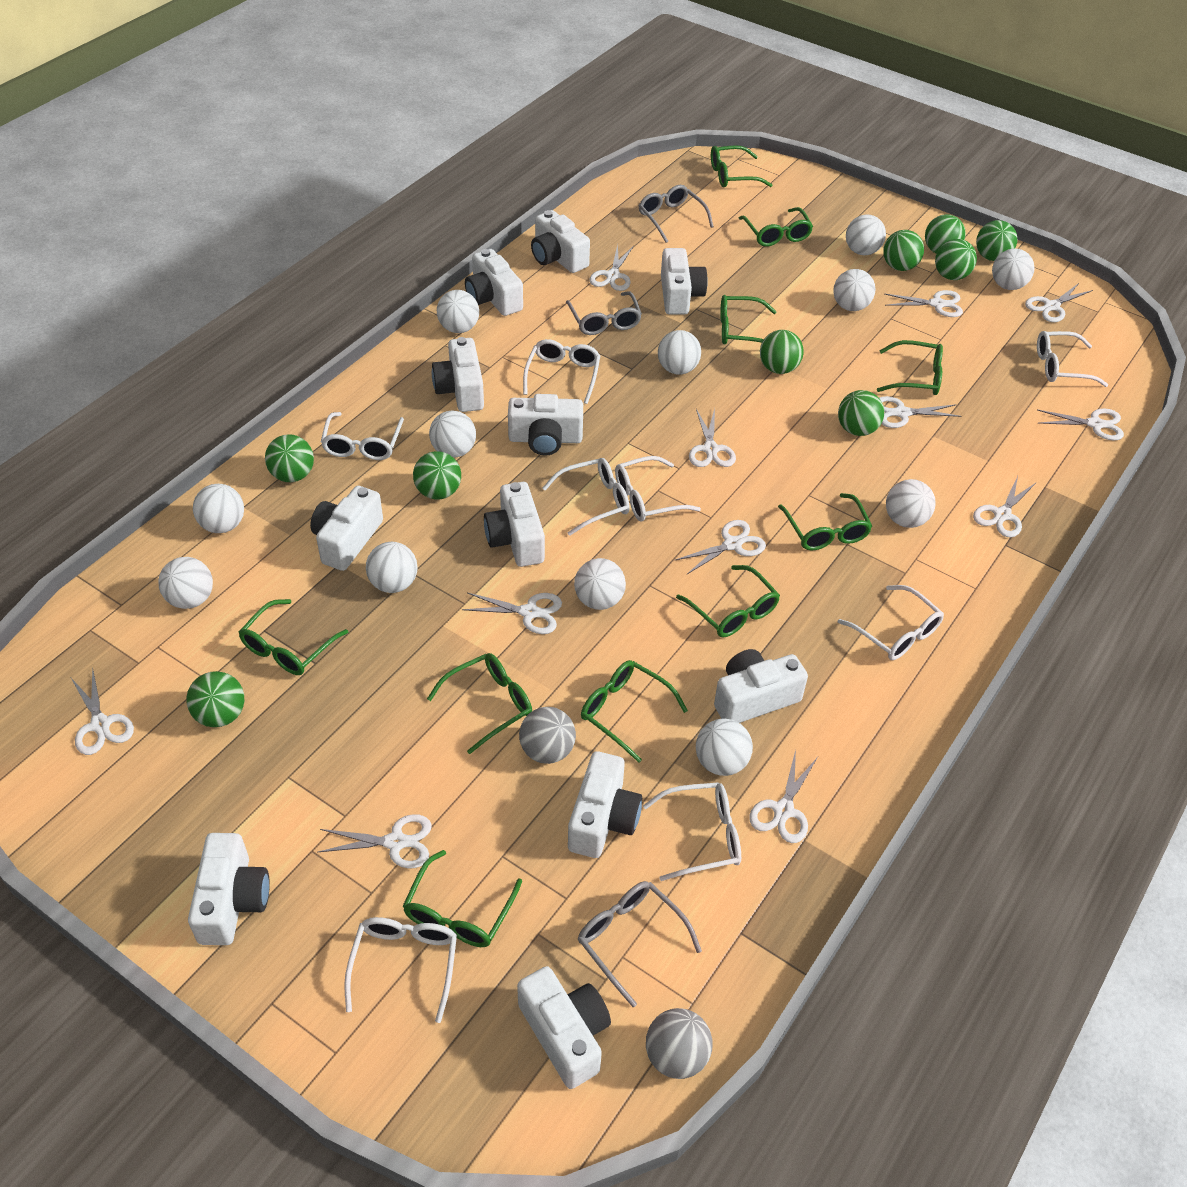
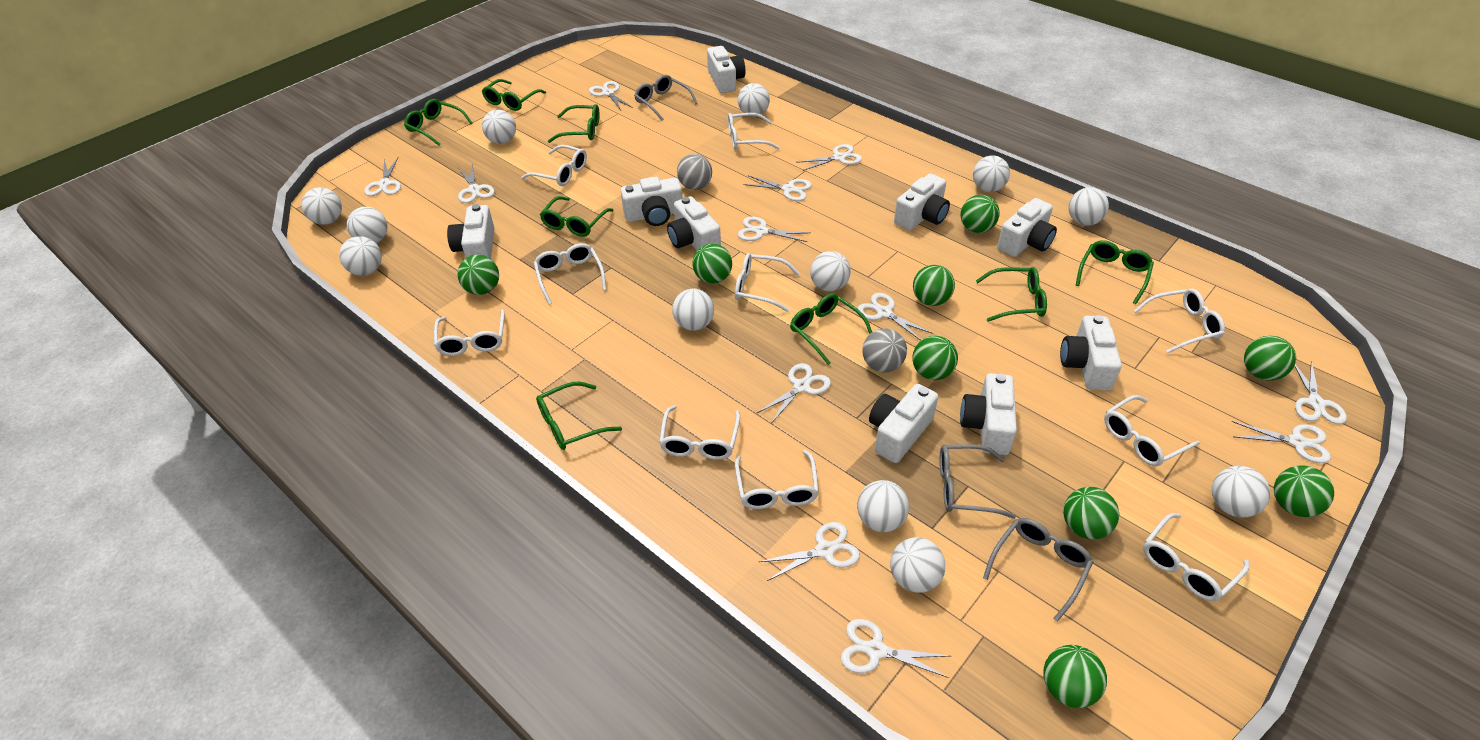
green glasses: 10 -> 8
white camera: 11 -> 9
white glasses: 8 -> 10

